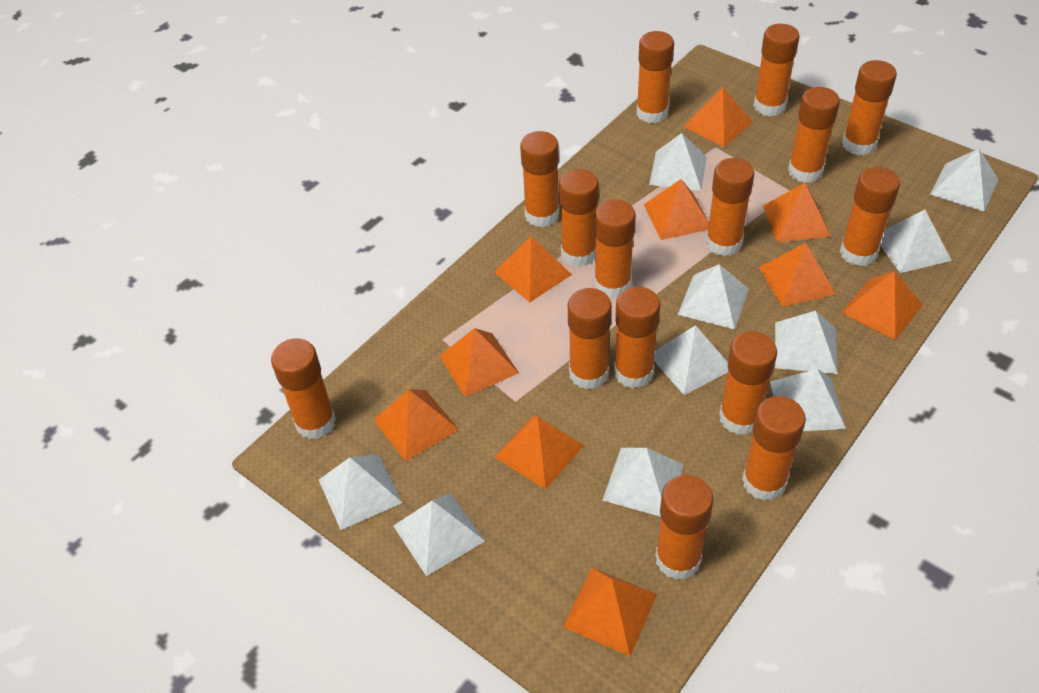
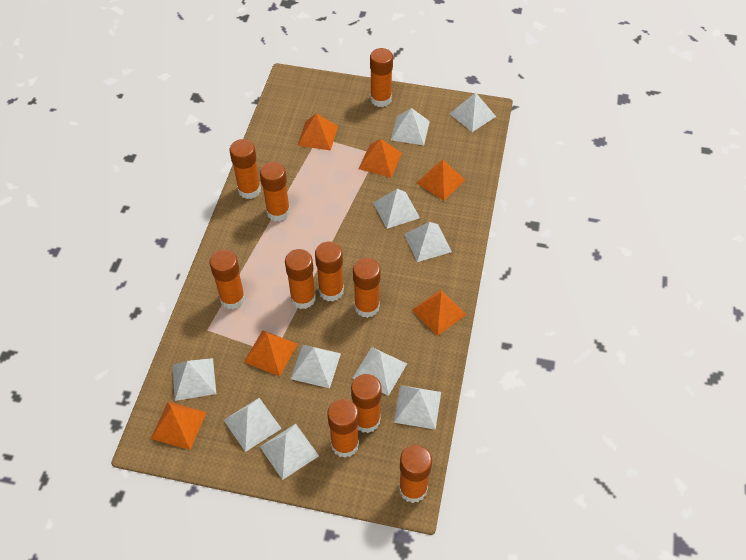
orange glue stick: 15 -> 10
orange pyramid: 10 -> 6

